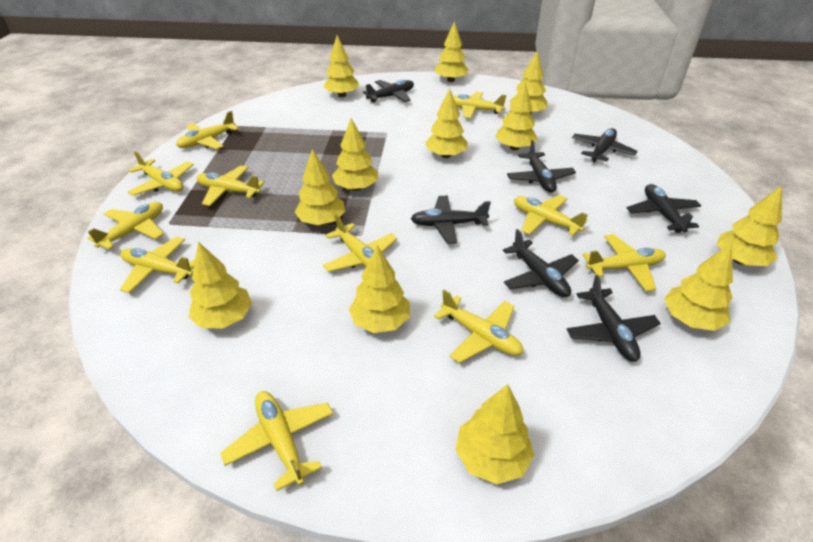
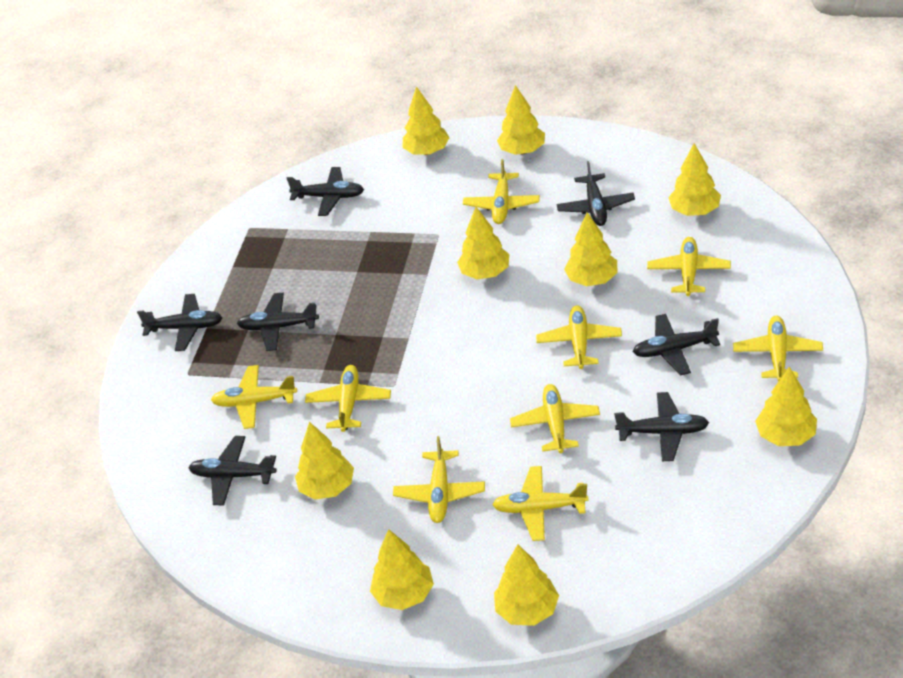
yellow plane: 11 -> 9
yellow tree: 12 -> 9

